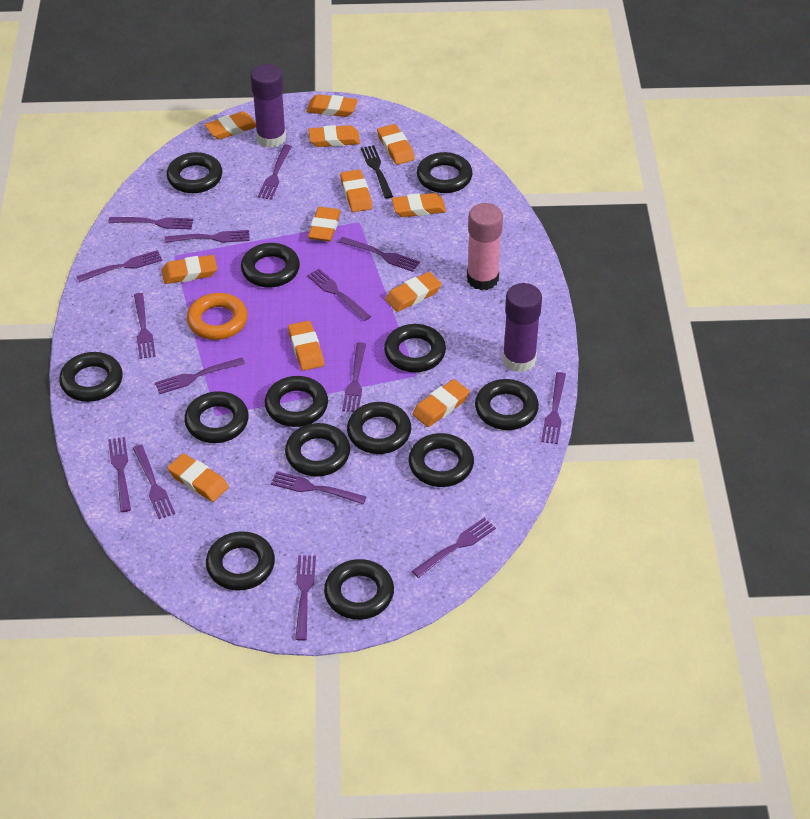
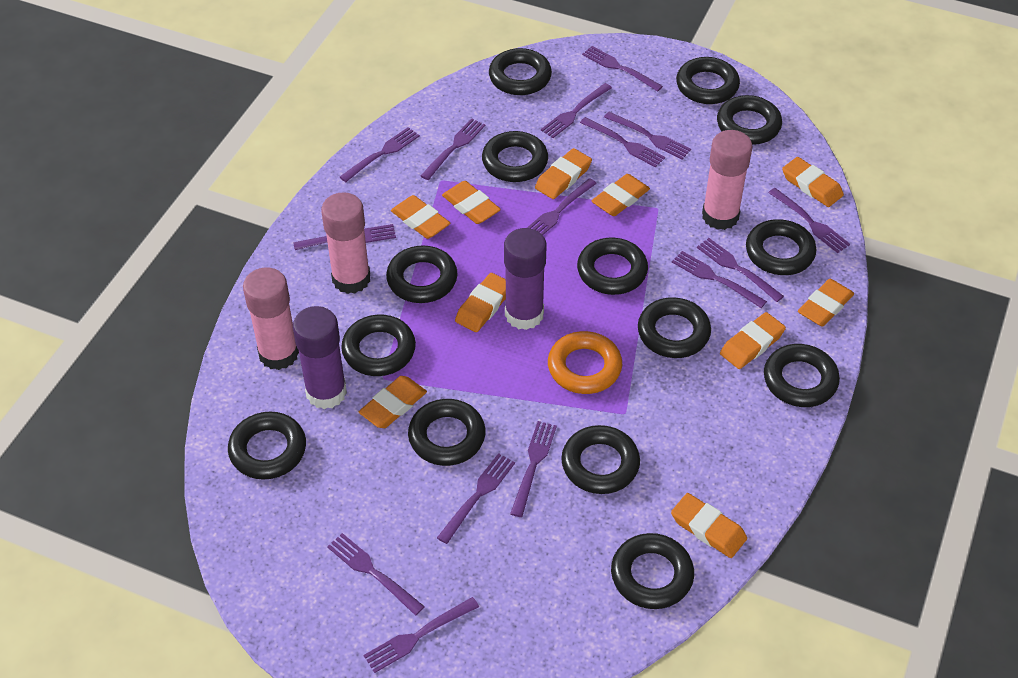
black fork: 1 -> 0
black ring: 13 -> 14
orange eraser: 12 -> 10
pink glue stick: 1 -> 3

